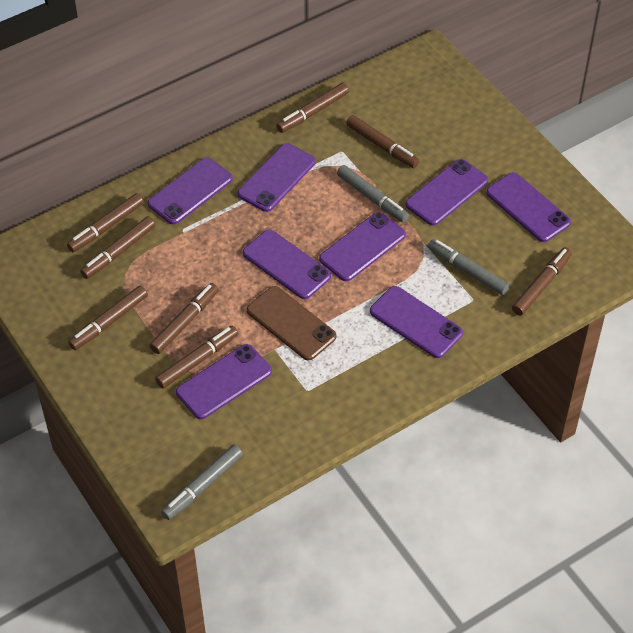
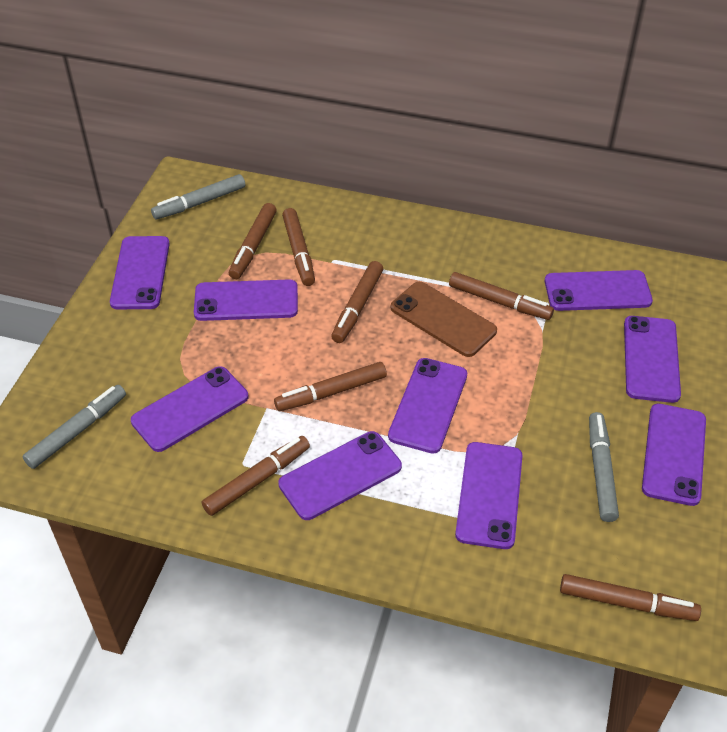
brown marker: 8 -> 7
purple phone: 8 -> 9

